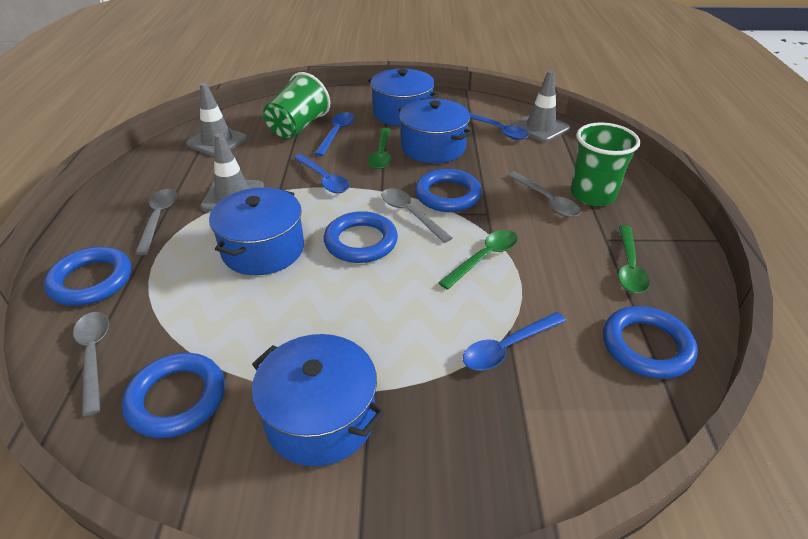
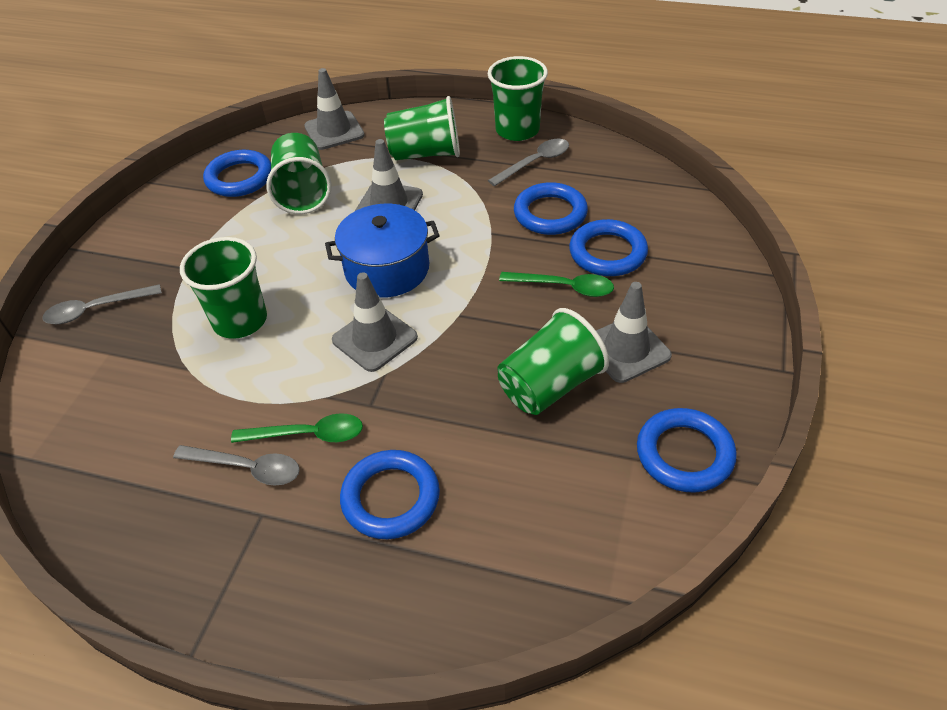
blue pot: 4 -> 1
blue spoon: 4 -> 0
green cup: 2 -> 5
green spoon: 3 -> 2
grey spoon: 4 -> 3
grey traffic cone: 3 -> 4

